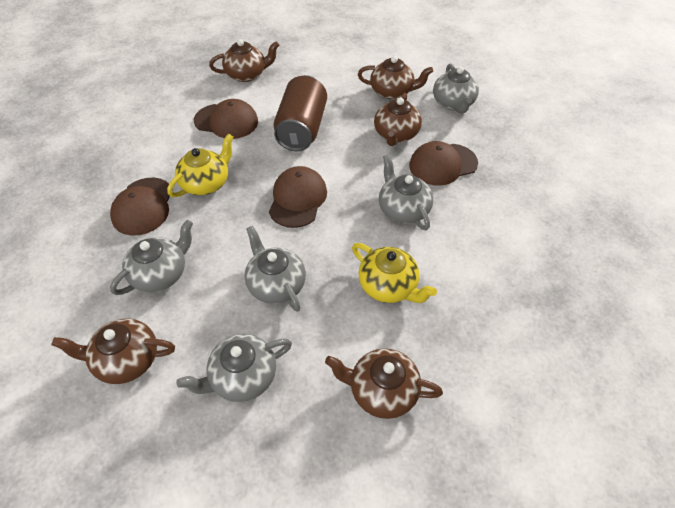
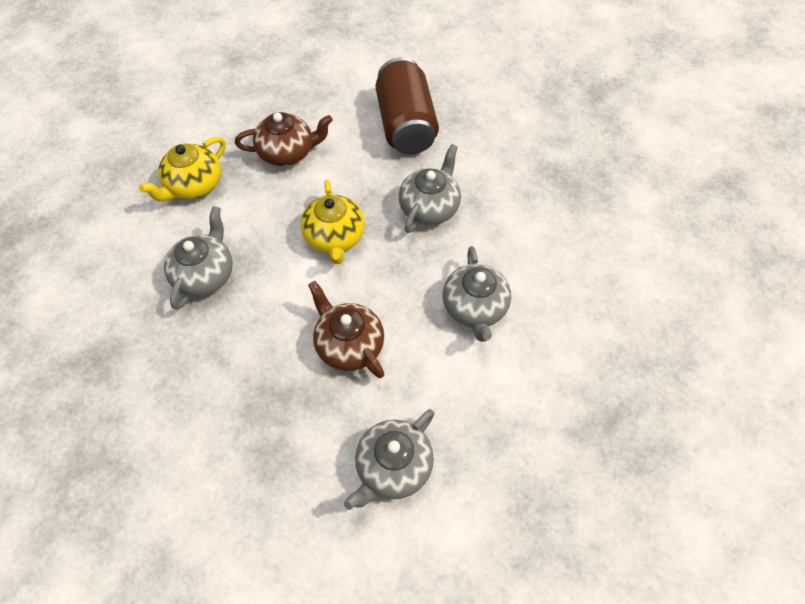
brown cap: 4 -> 0
brown teapot: 5 -> 2
grey teapot: 5 -> 4

